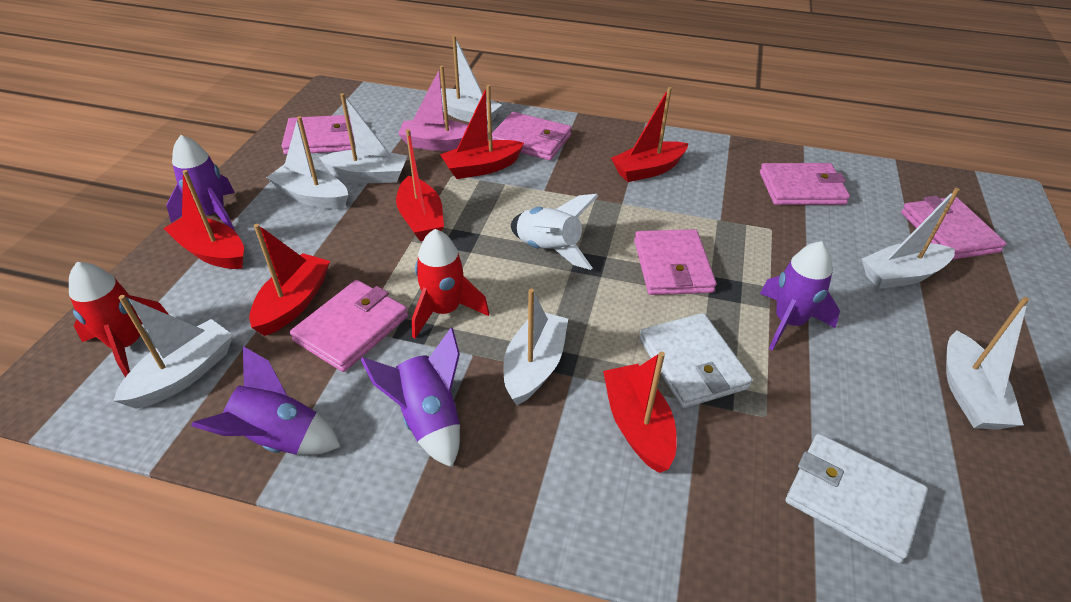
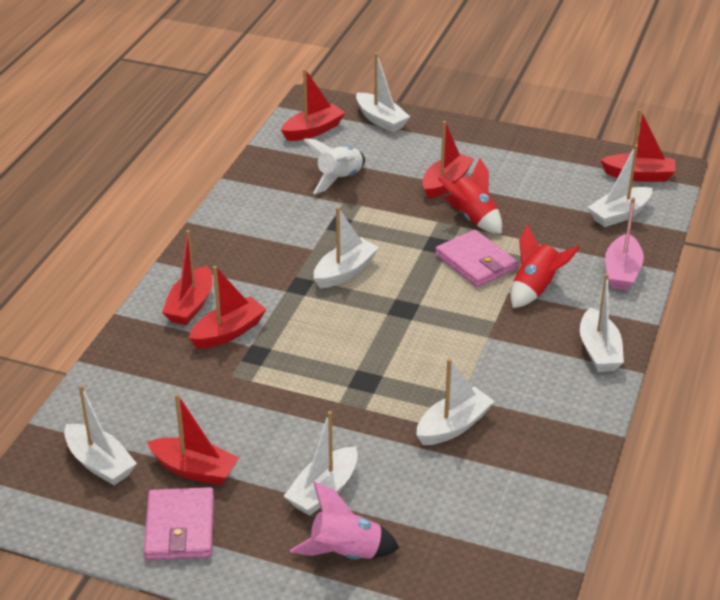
pink rocket: 0 -> 1
pink wallet: 6 -> 2
purple rocket: 4 -> 0
white wallet: 2 -> 0

